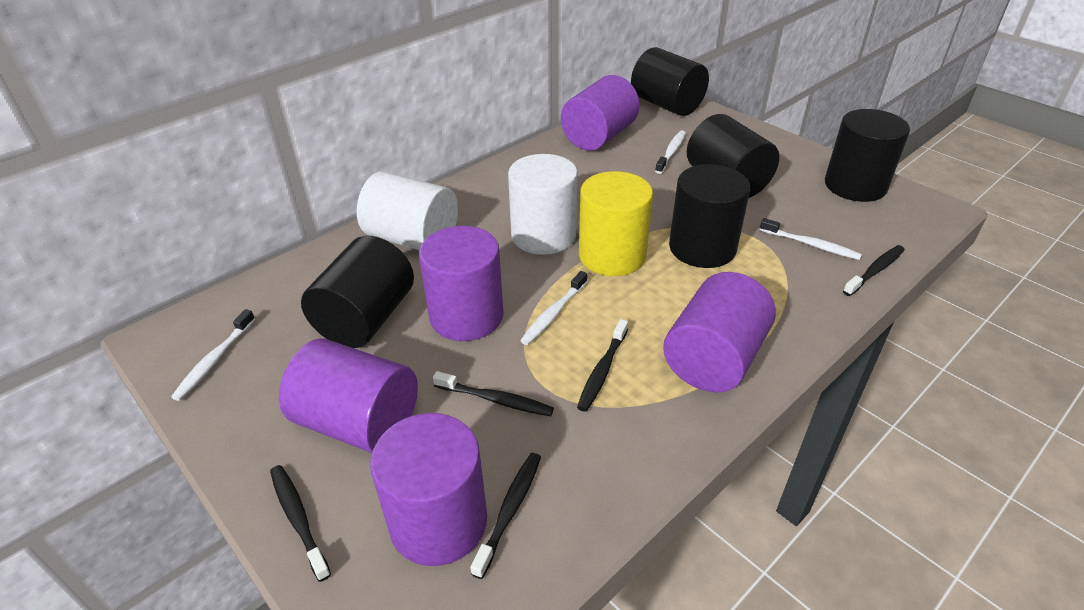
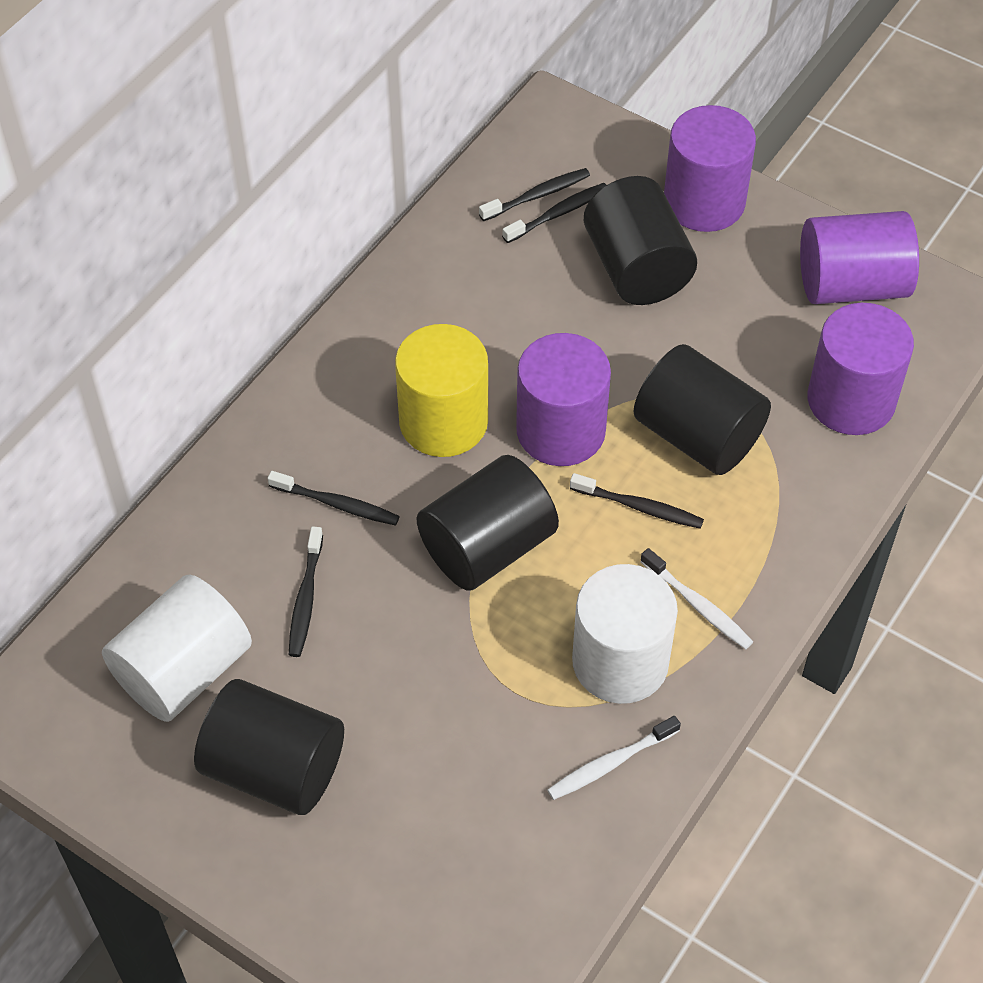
black cylinder: 5 -> 4
purple cylinder: 5 -> 4
white toothbrush: 4 -> 2

